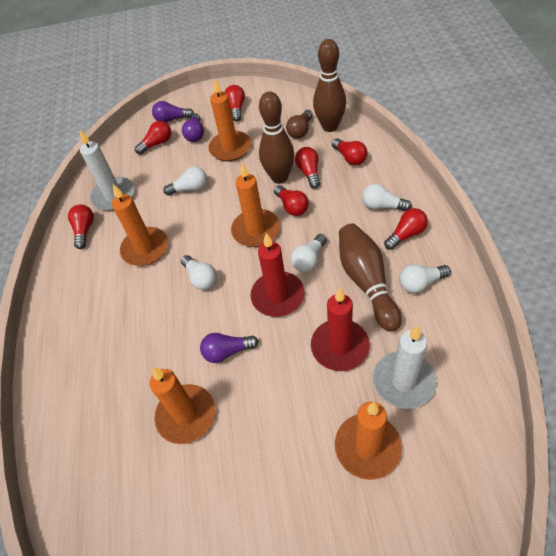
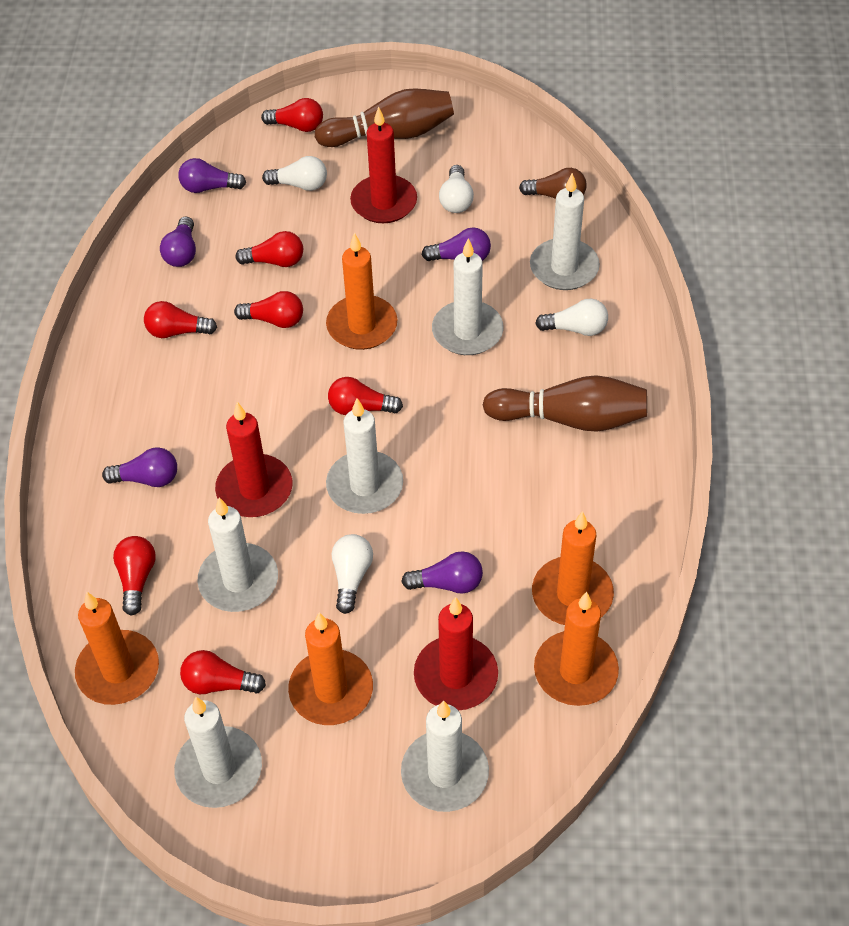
brown bowling pin: 3 -> 2
purple light bulb: 3 -> 5
red candle: 2 -> 3
white candle: 2 -> 6
white light bulb: 5 -> 4

